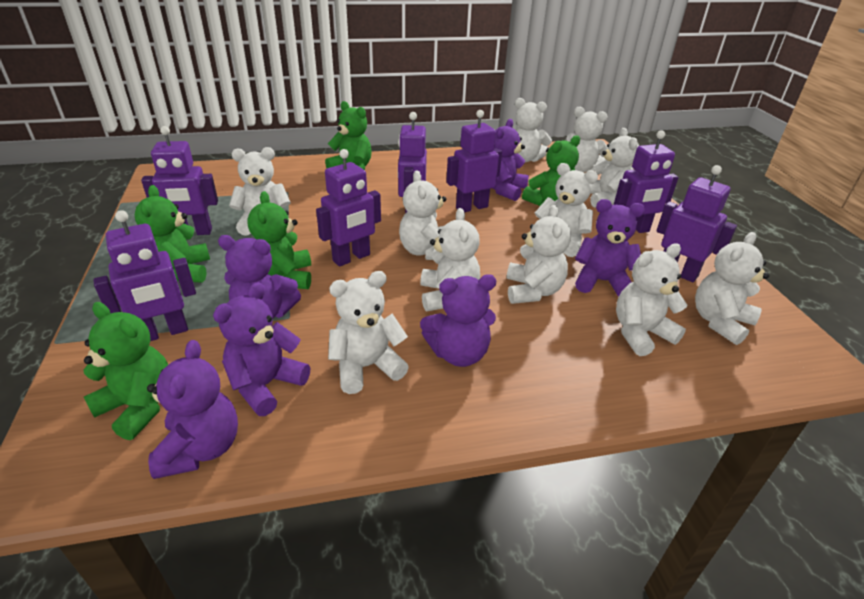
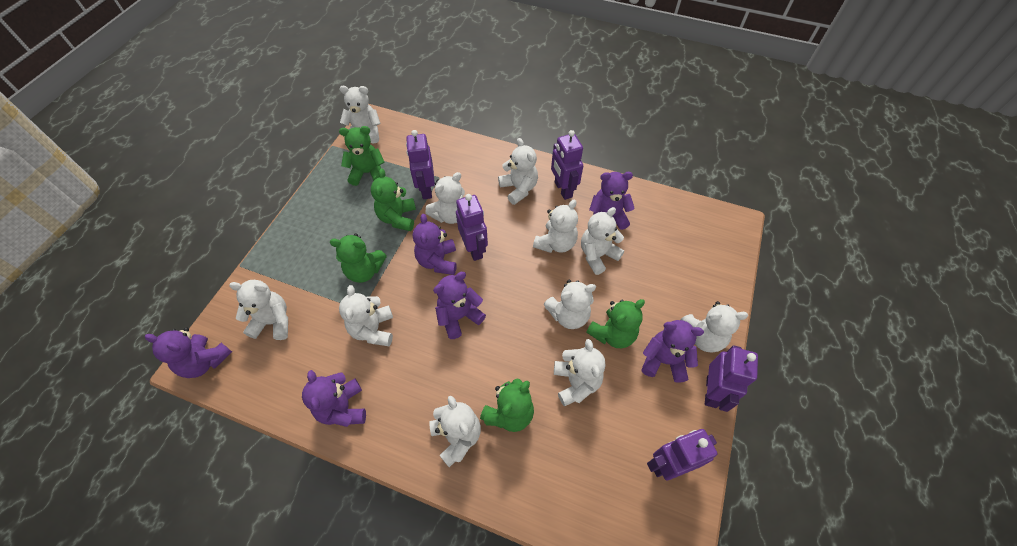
purple robot: 7 -> 5

